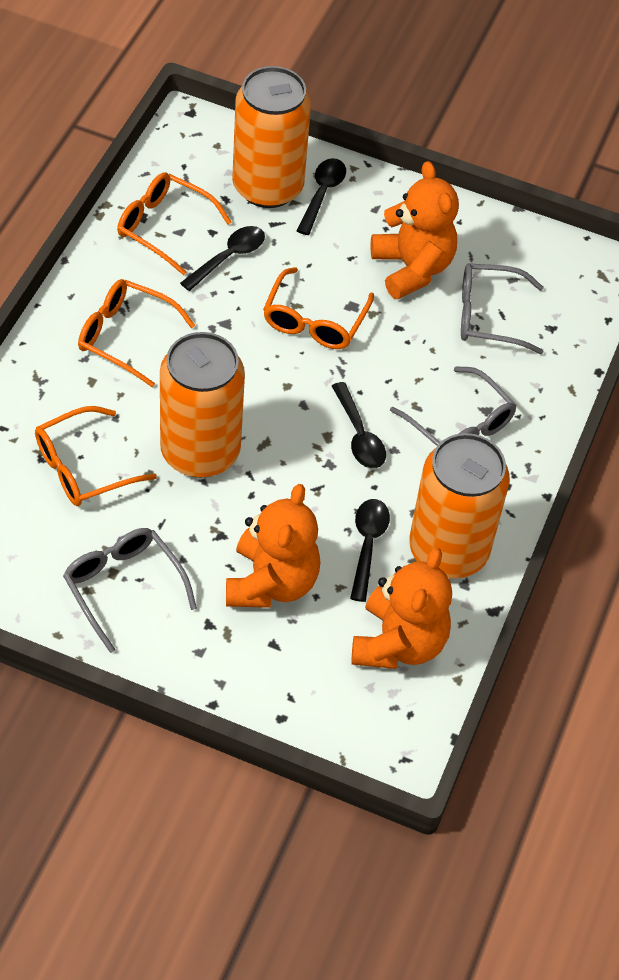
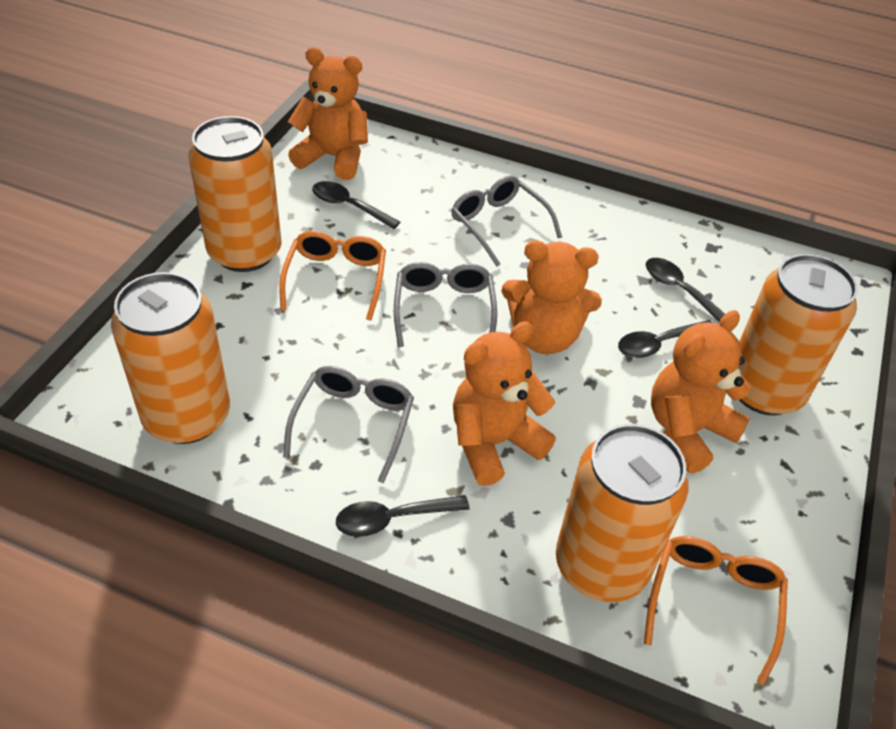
orange can: 3 -> 4
orange glasses: 4 -> 2
orange teddy bear: 3 -> 4

